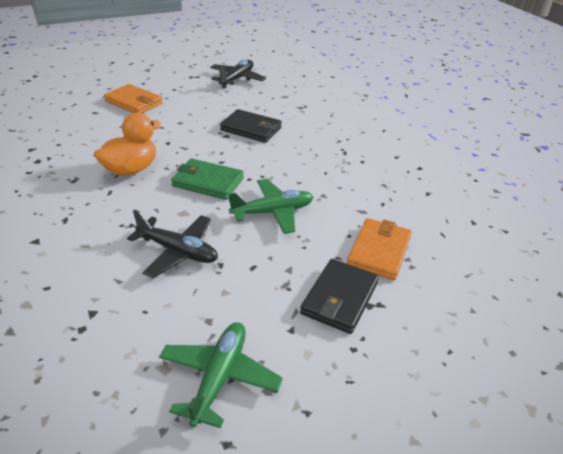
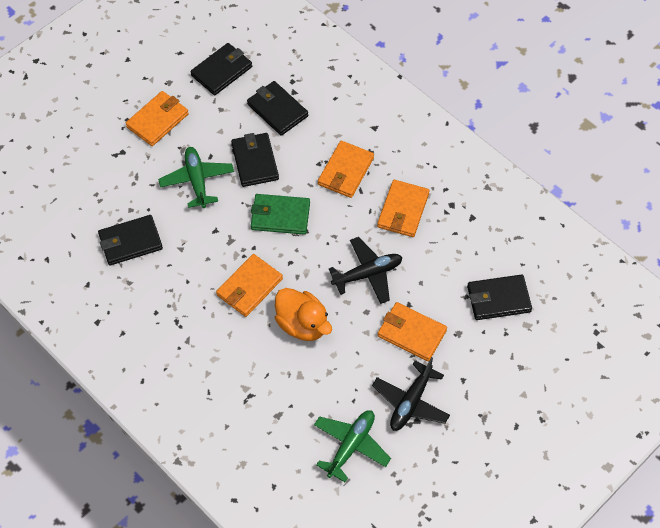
black wallet: 2 -> 5
orange wallet: 2 -> 5

